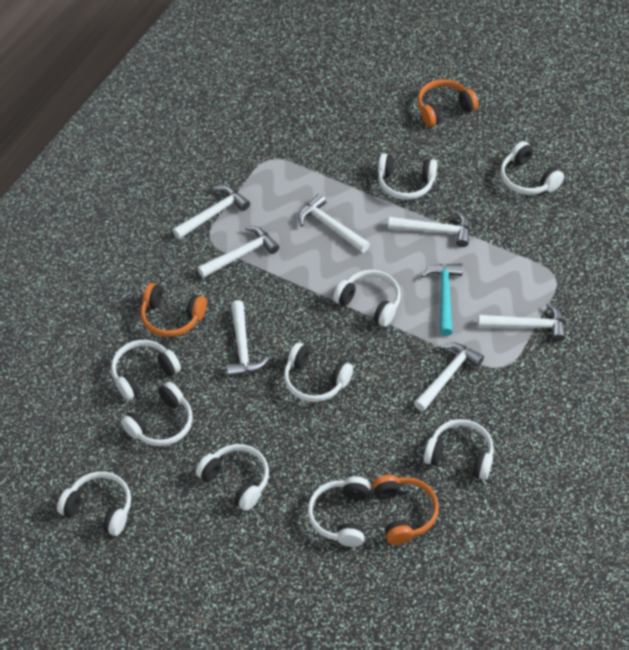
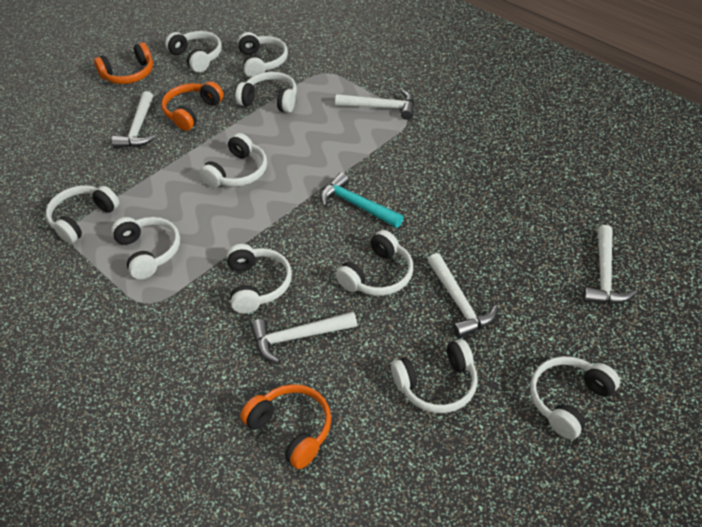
white hammer: 7 -> 5

